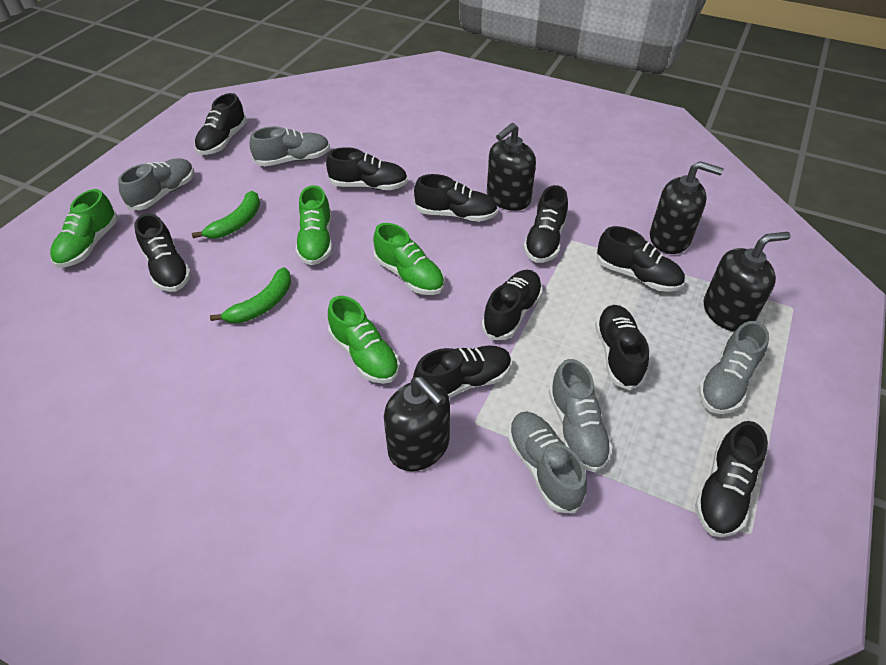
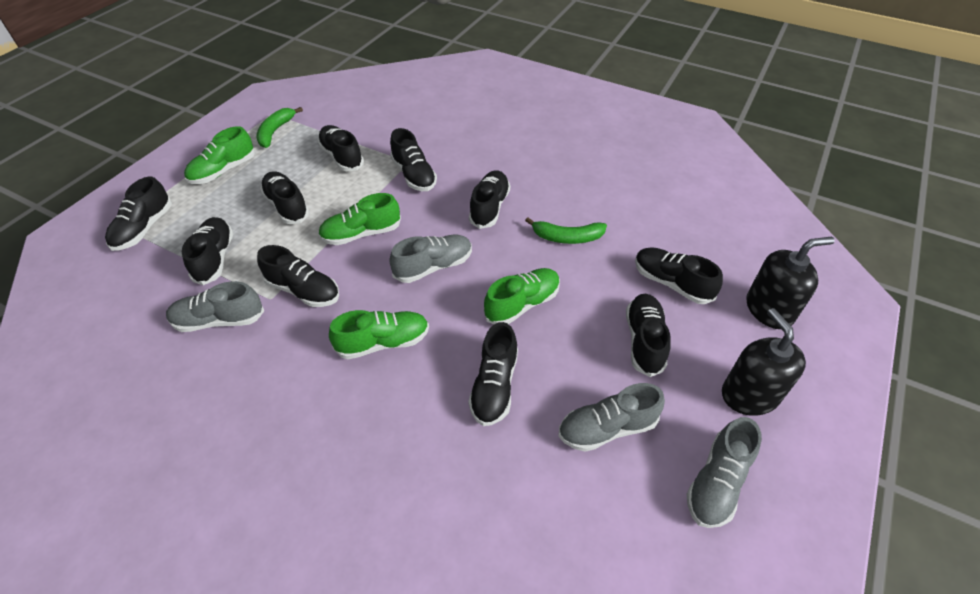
black soap dispenser: 4 -> 2
grey shoe: 5 -> 4

